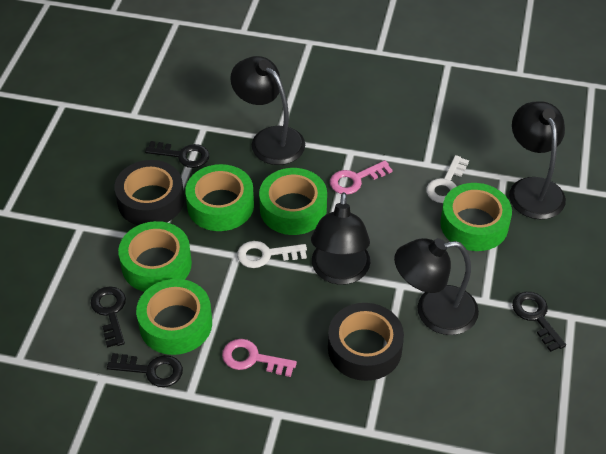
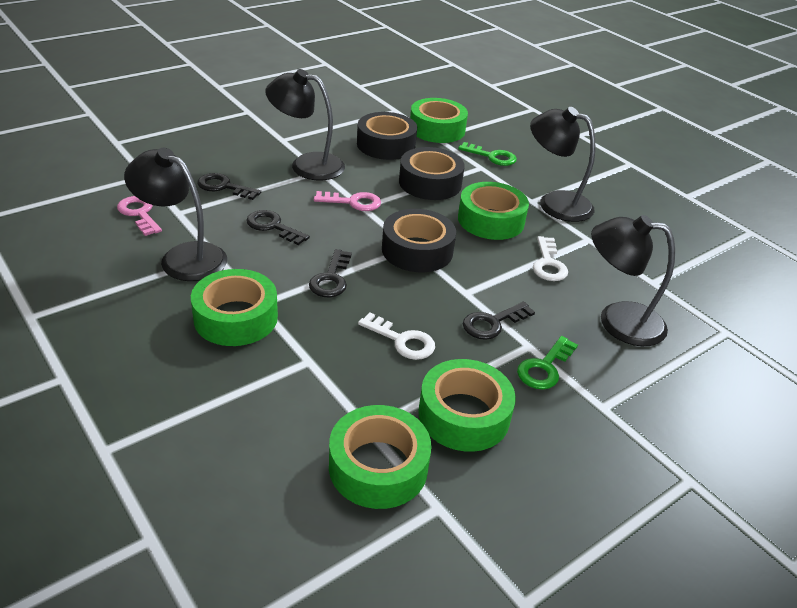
black tape: 2 -> 3
green key: 0 -> 2

